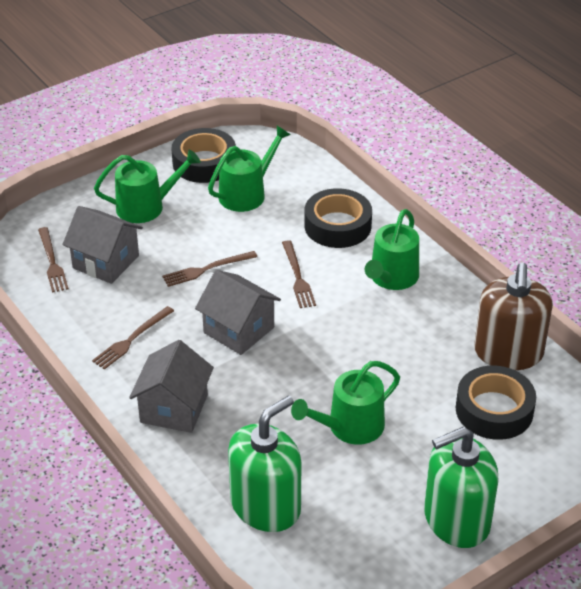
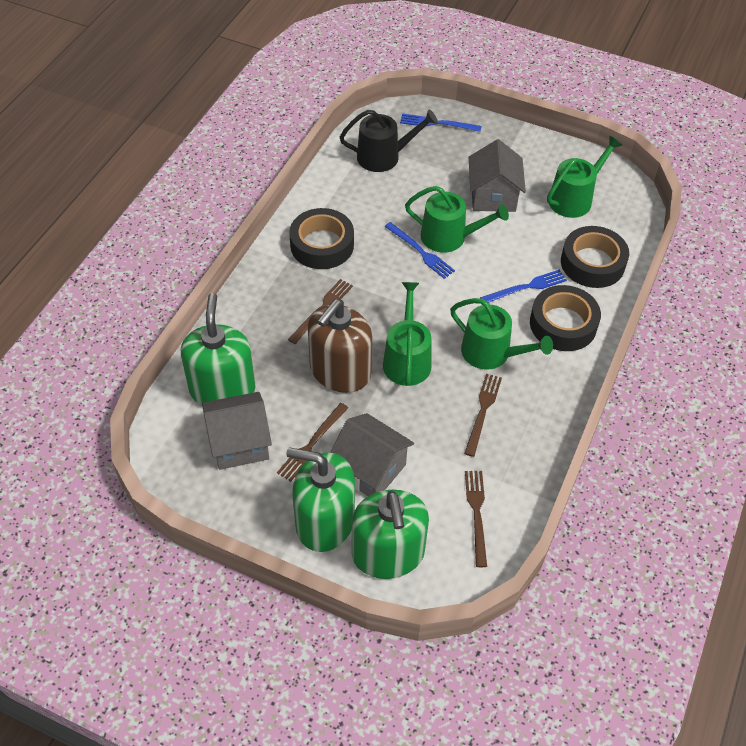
black watering can: 0 -> 1
blue fork: 0 -> 3
green soap dispenser: 2 -> 3

